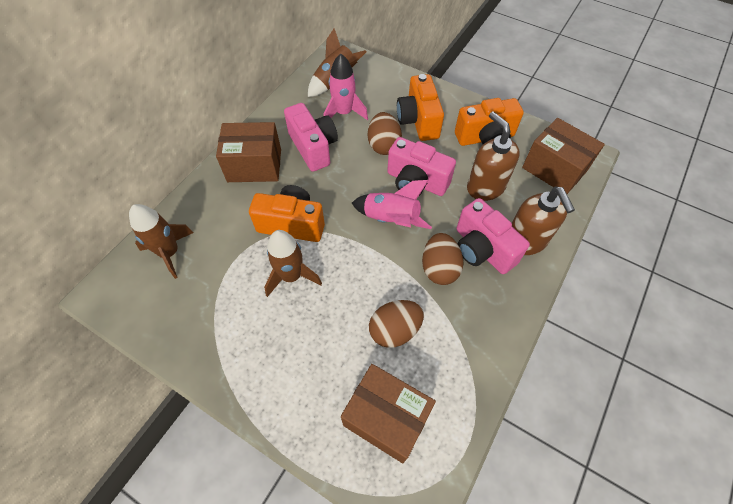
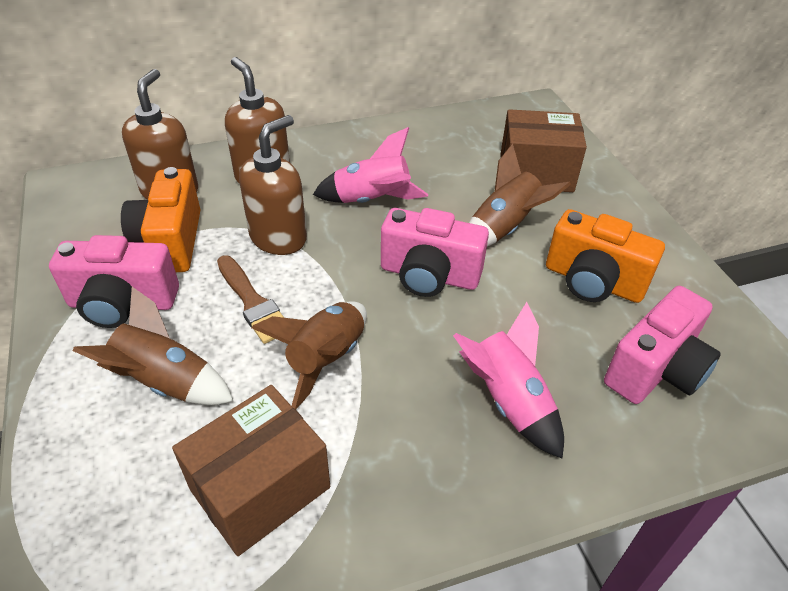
brown box: 3 -> 2
brown brush: 0 -> 1
brown egg: 3 -> 0
brown soap dispenser: 2 -> 3
orange camera: 3 -> 2

